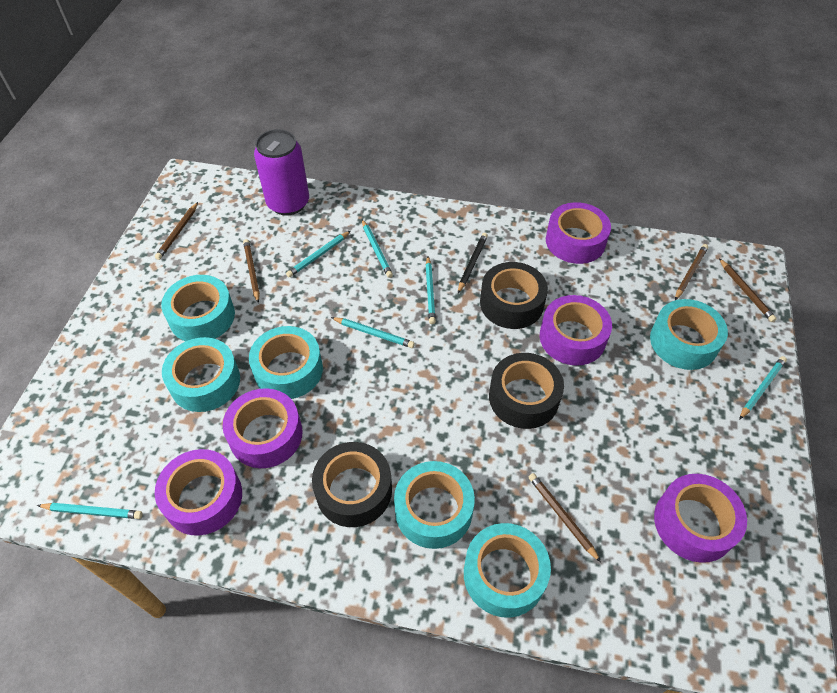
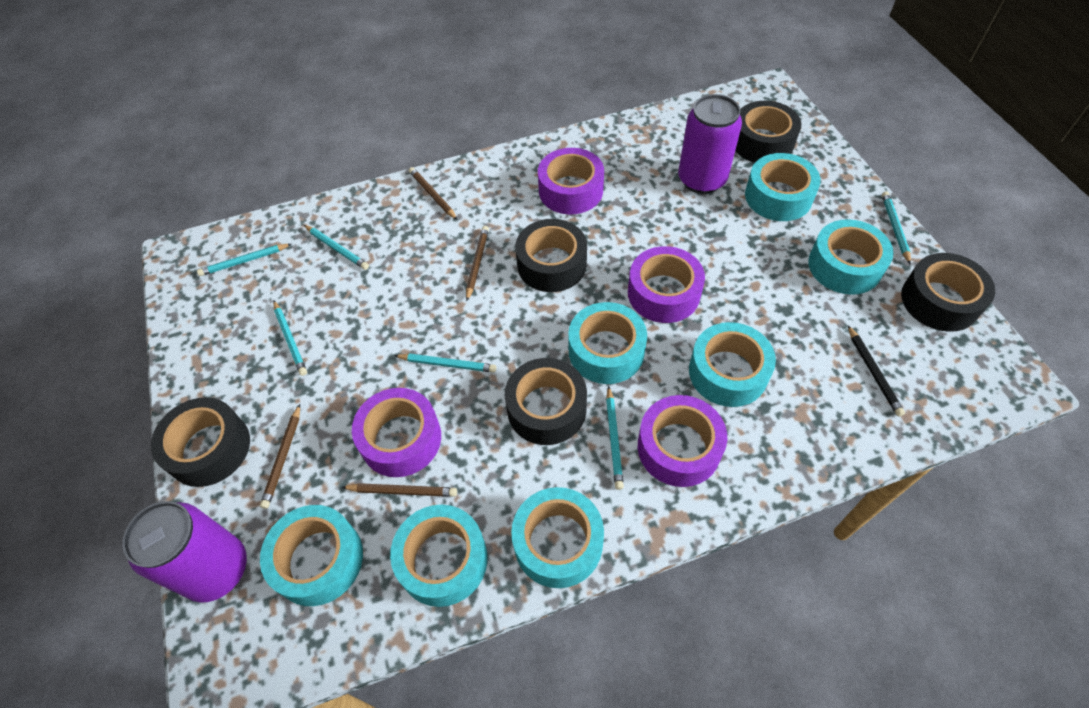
black tape: 3 -> 5
brown pencil: 5 -> 4
purple can: 1 -> 2
purple tape: 5 -> 4
turquoise tape: 6 -> 7

